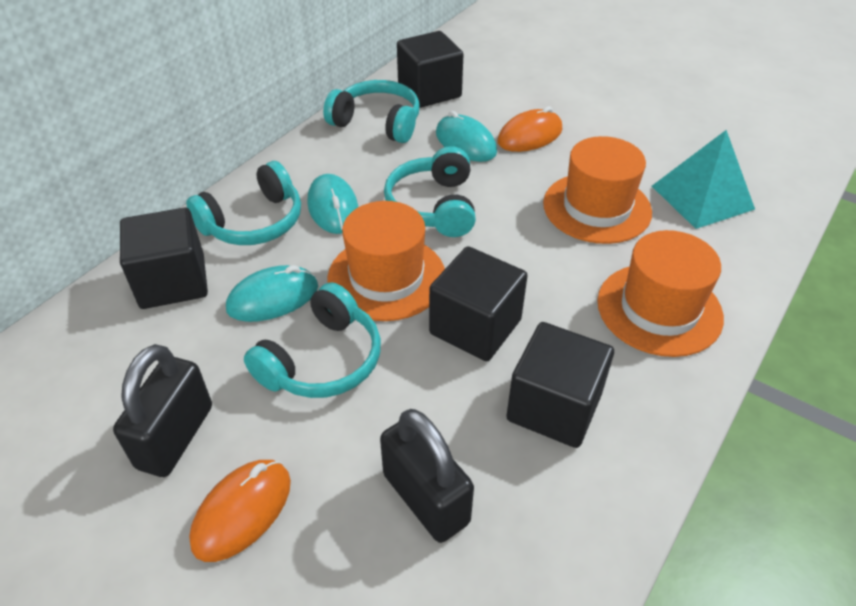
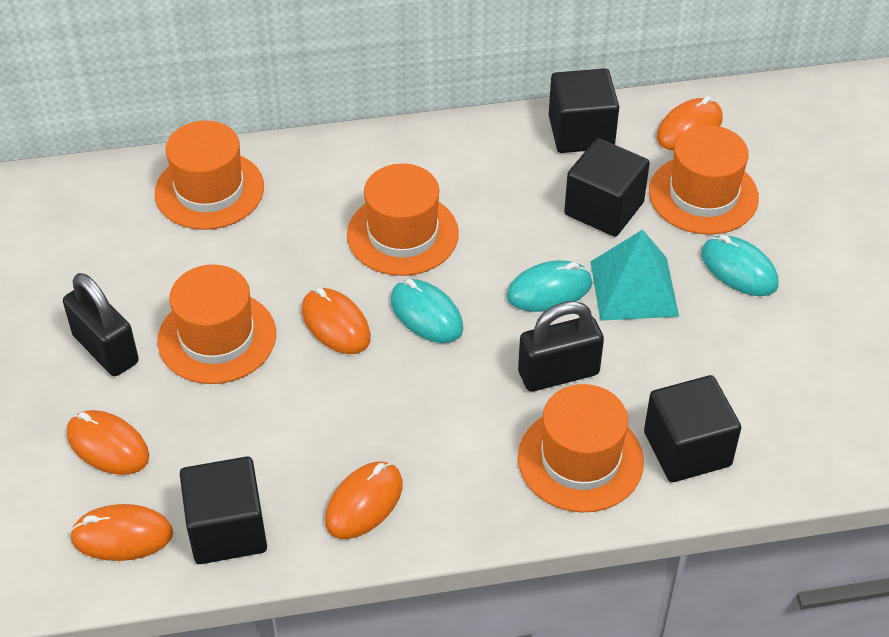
orange hat: 3 -> 5
orange mouse: 2 -> 5
turquoise headphones: 4 -> 0

